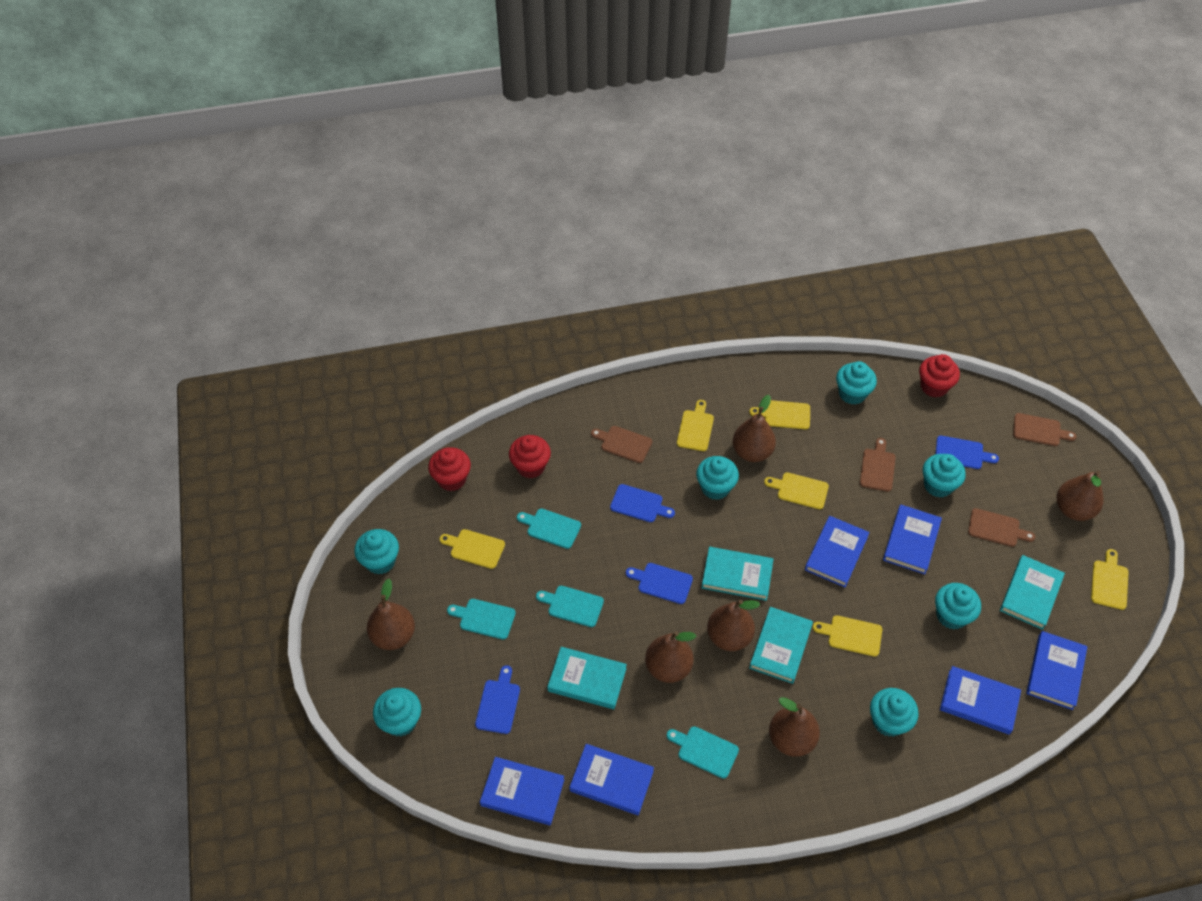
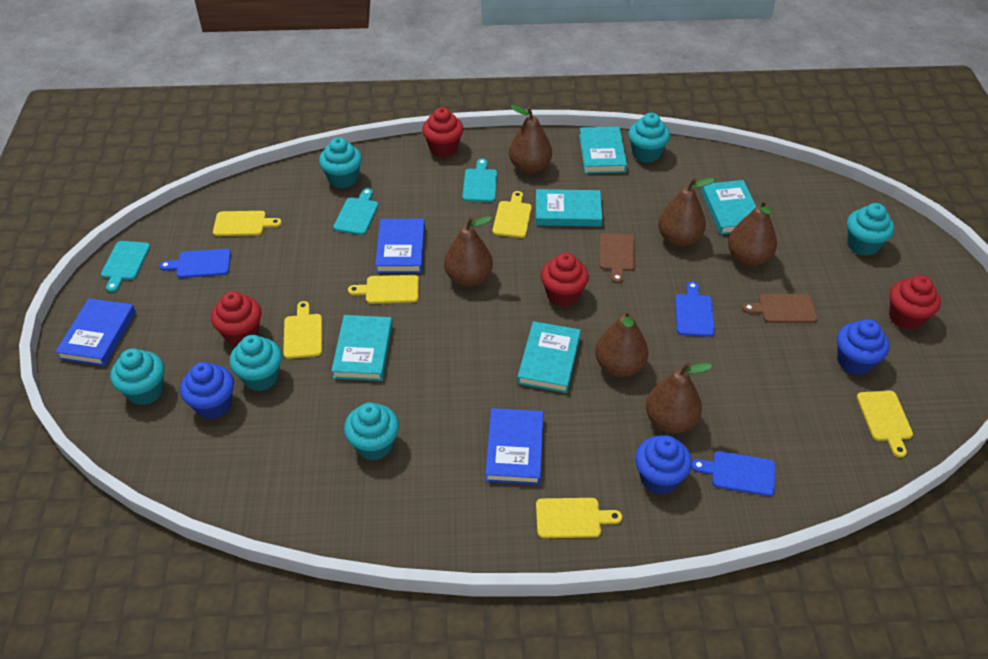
blue book: 6 -> 3
blue cupcake: 0 -> 3
blue cutting board: 4 -> 3
brown cutting board: 4 -> 2
red cupcake: 3 -> 4
turquoise book: 4 -> 5
turquoise cupcake: 7 -> 6
turquoise cutting board: 4 -> 3

